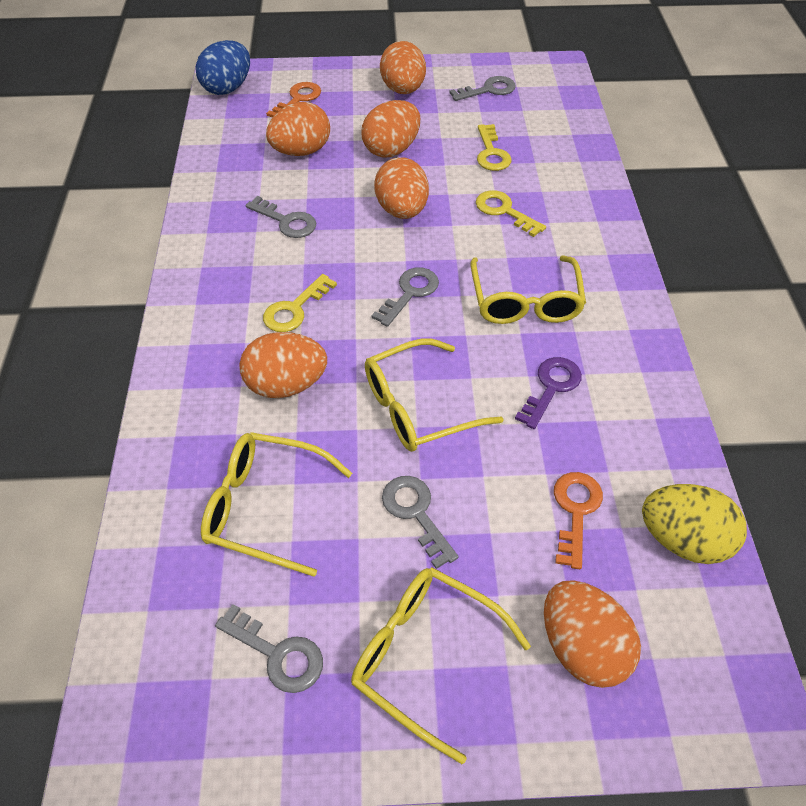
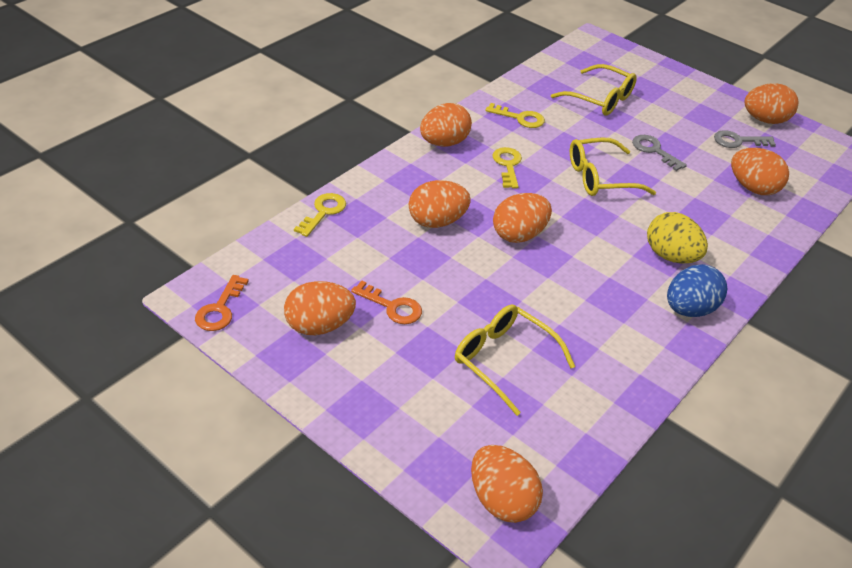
grey key: 5 -> 2
orange egg: 6 -> 7
purple key: 1 -> 0
yellow glasses: 4 -> 3

